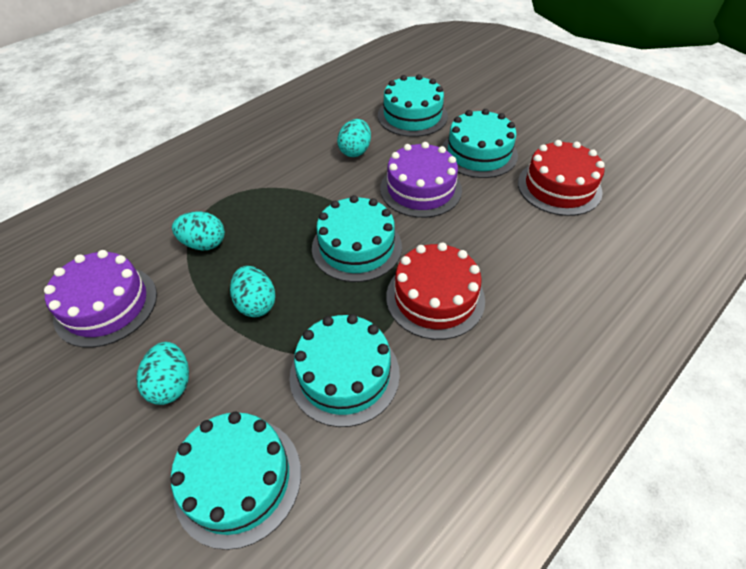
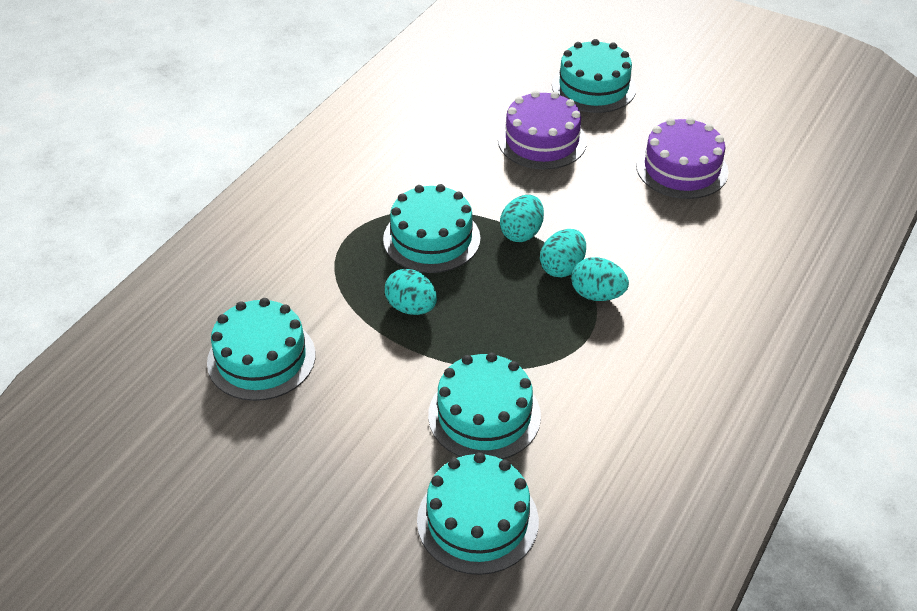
red cake: 2 -> 0

